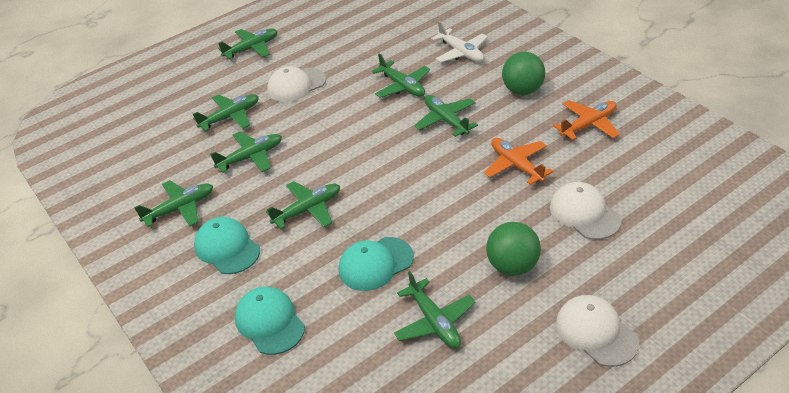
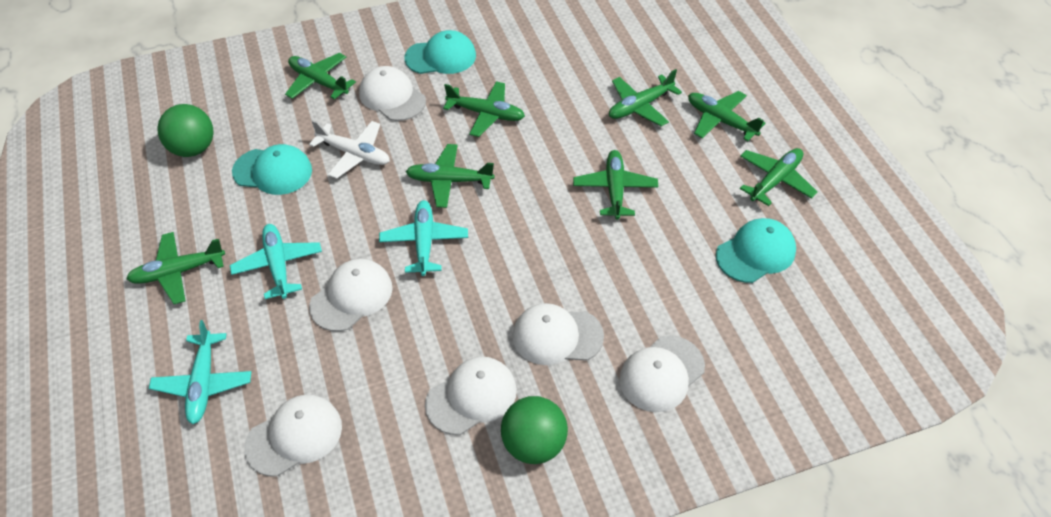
orange plane: 2 -> 0
turquoise plane: 0 -> 3
white cap: 3 -> 6

